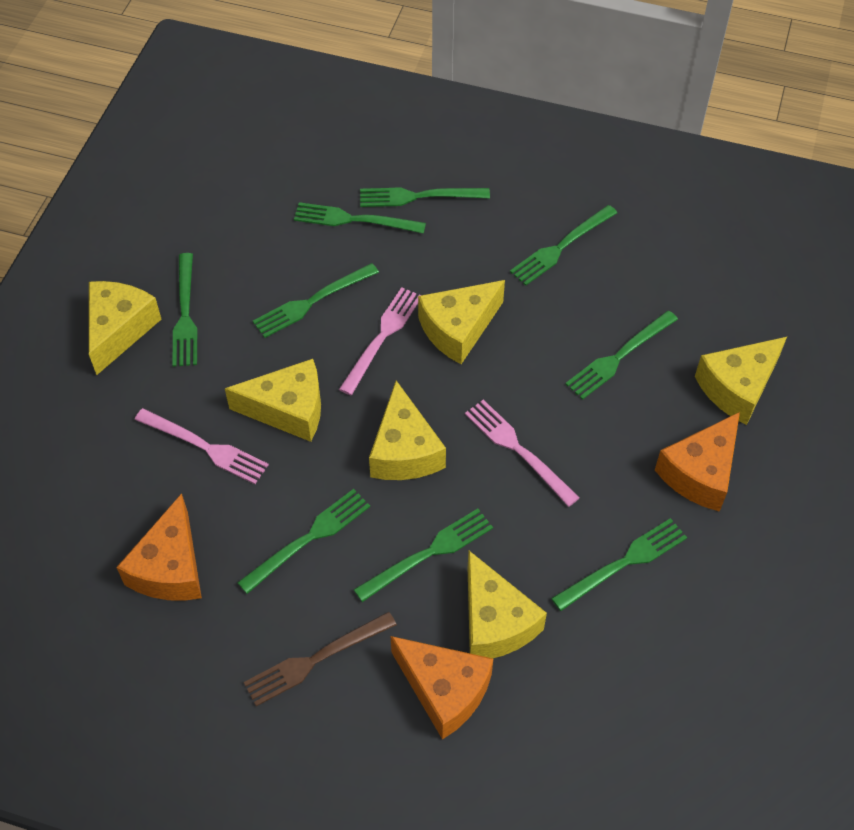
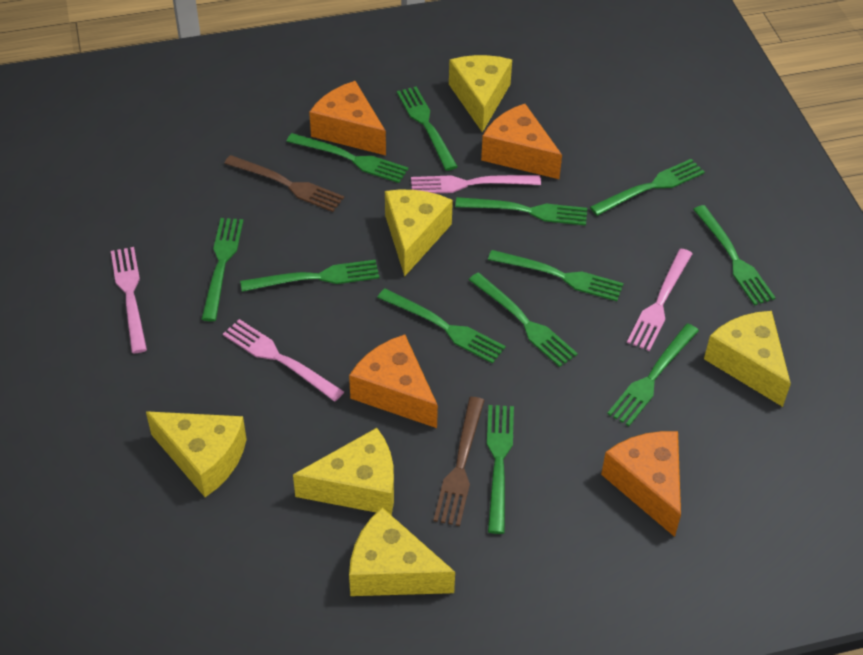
brown fork: 1 -> 2
green fork: 9 -> 12
orange cheese: 3 -> 4
pink fork: 3 -> 4

